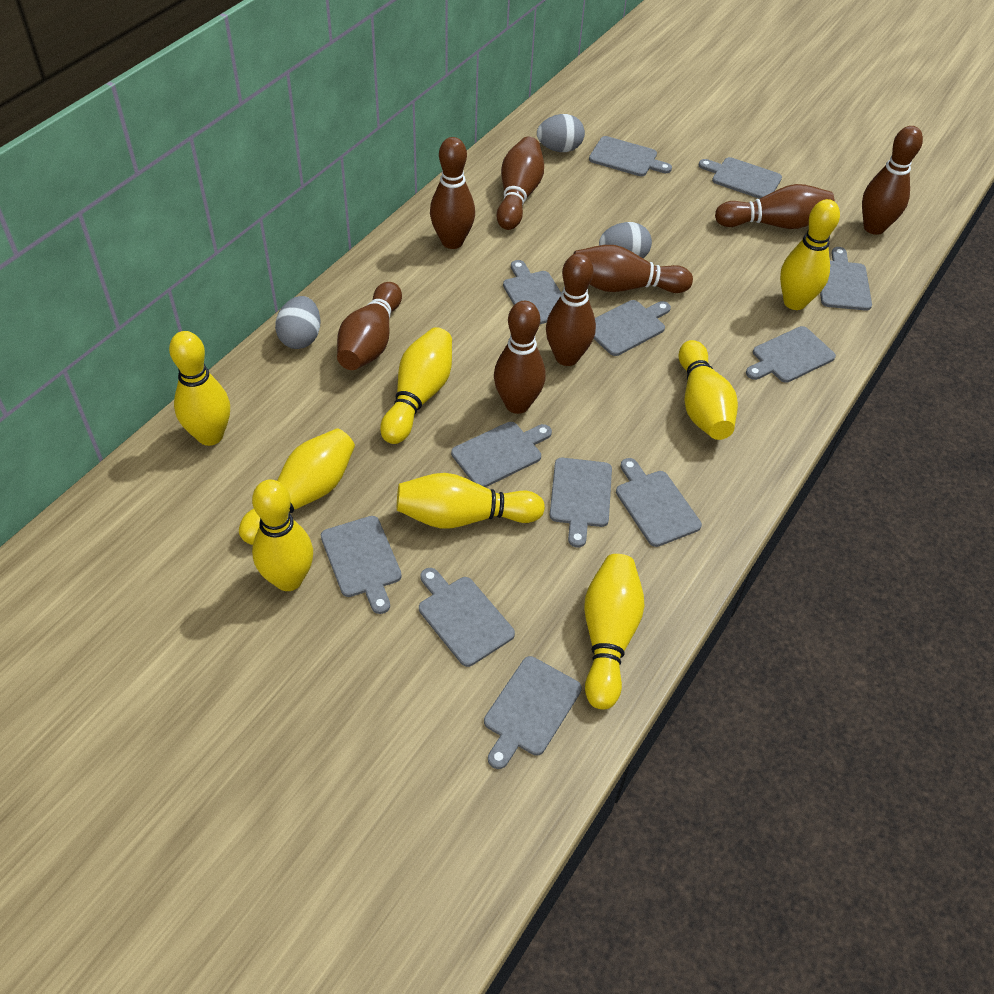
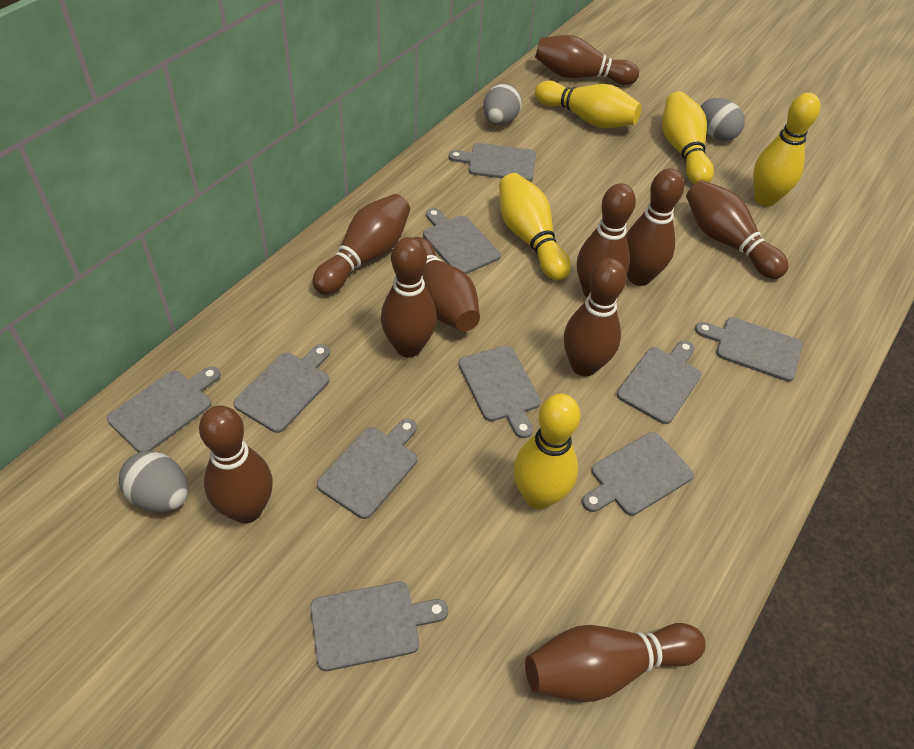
brown bowling pin: 8 -> 10
grey cutting board: 12 -> 10
yellow bowling pin: 8 -> 5

